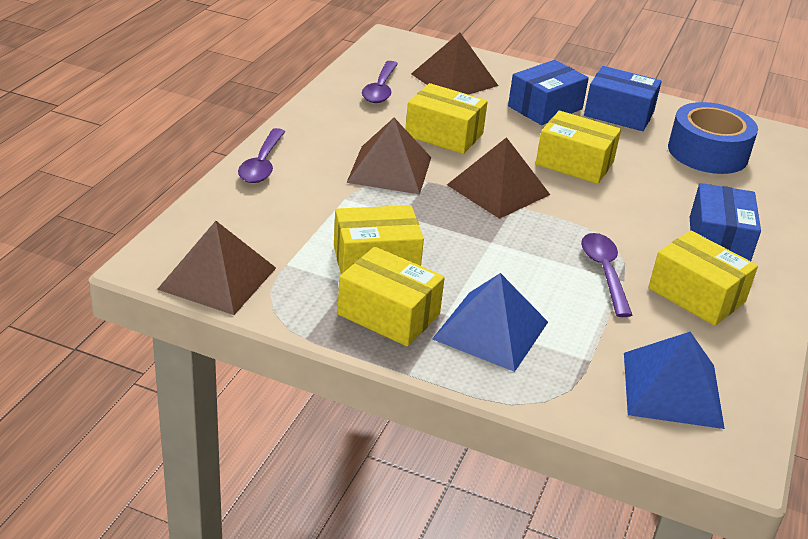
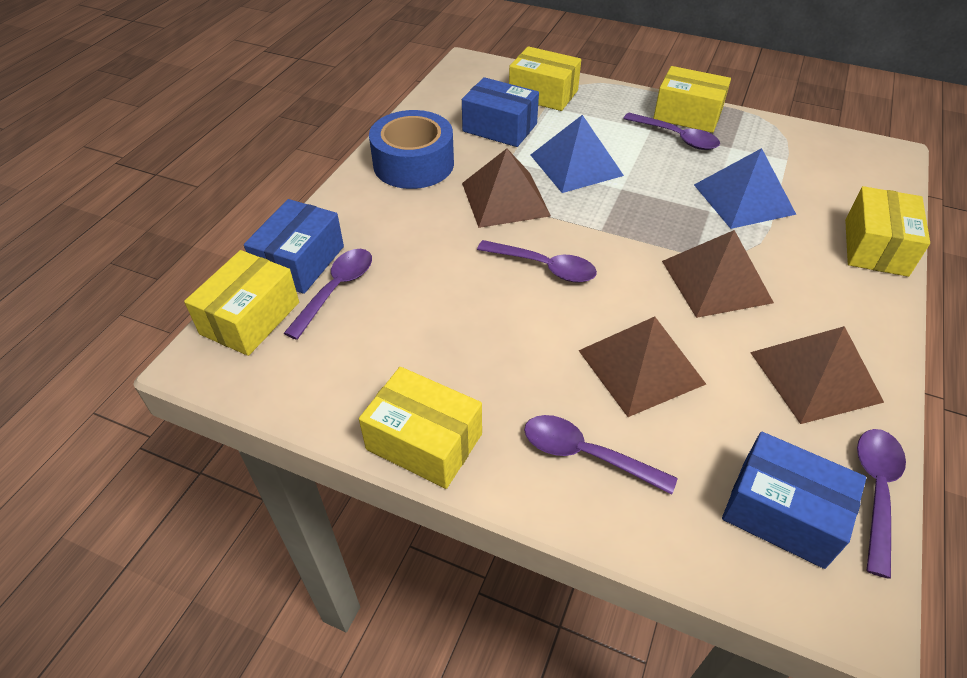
purple spoon: 3 -> 5

